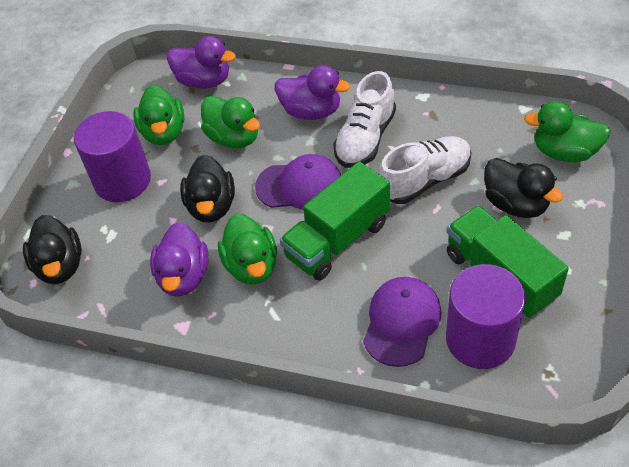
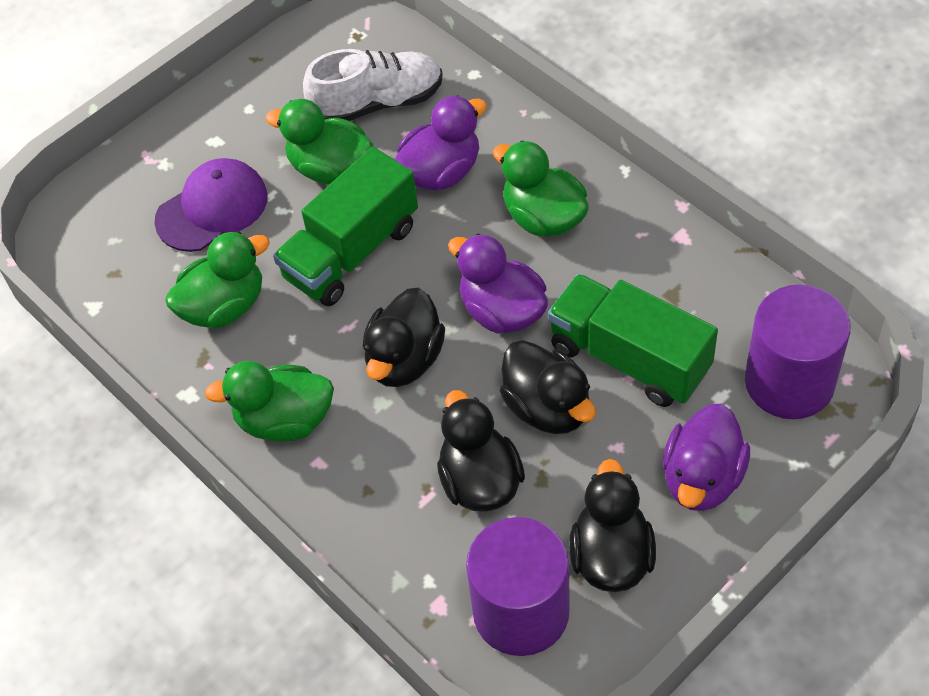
black duck: 3 -> 4
purple cap: 2 -> 1
white shoe: 2 -> 1

